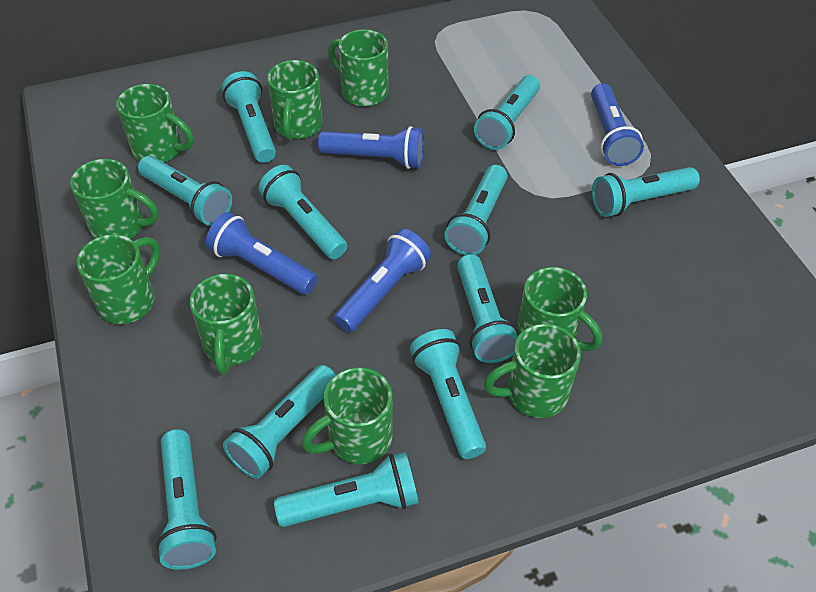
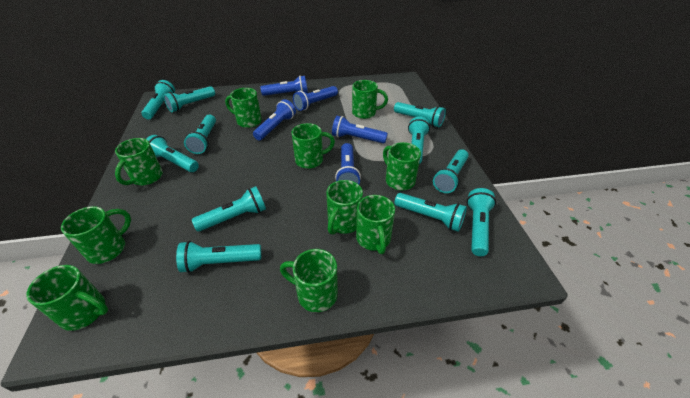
blue flashlight: 4 -> 5
green mug: 9 -> 10

